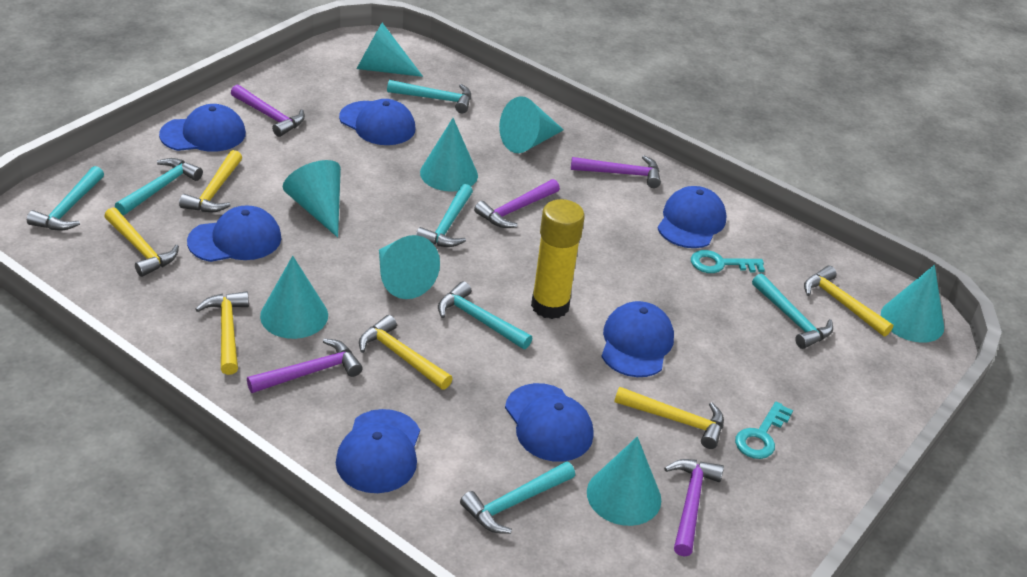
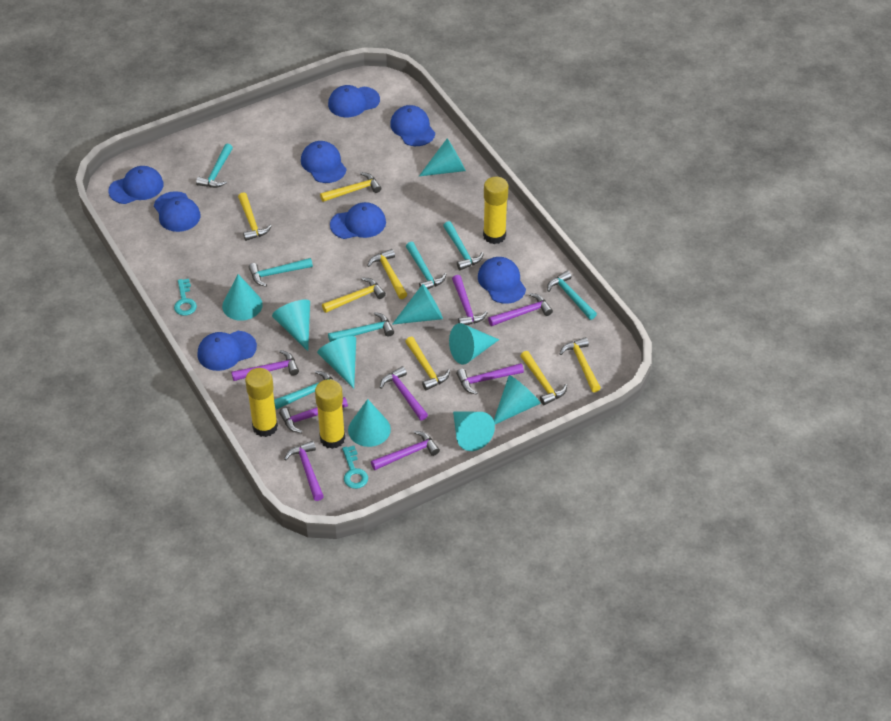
blue cap: 7 -> 8
purple hammer: 5 -> 8
turquoise cone: 8 -> 9
yellow glue stick: 1 -> 3
yellow hammer: 6 -> 7

